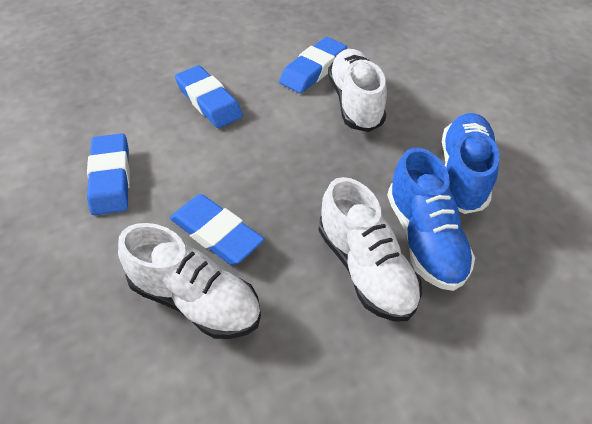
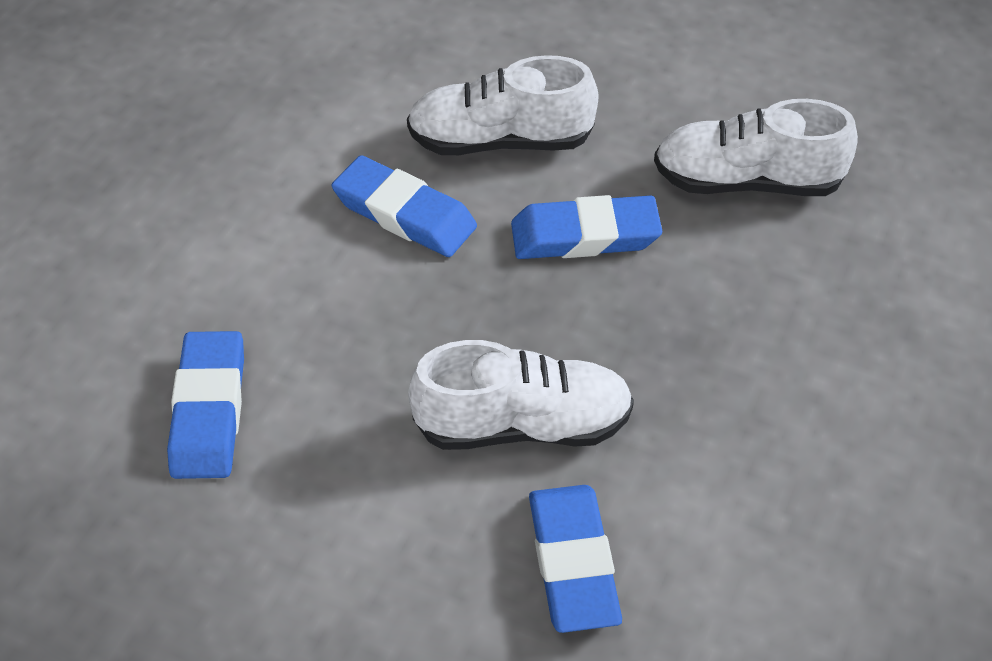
blue shoe: 2 -> 0

